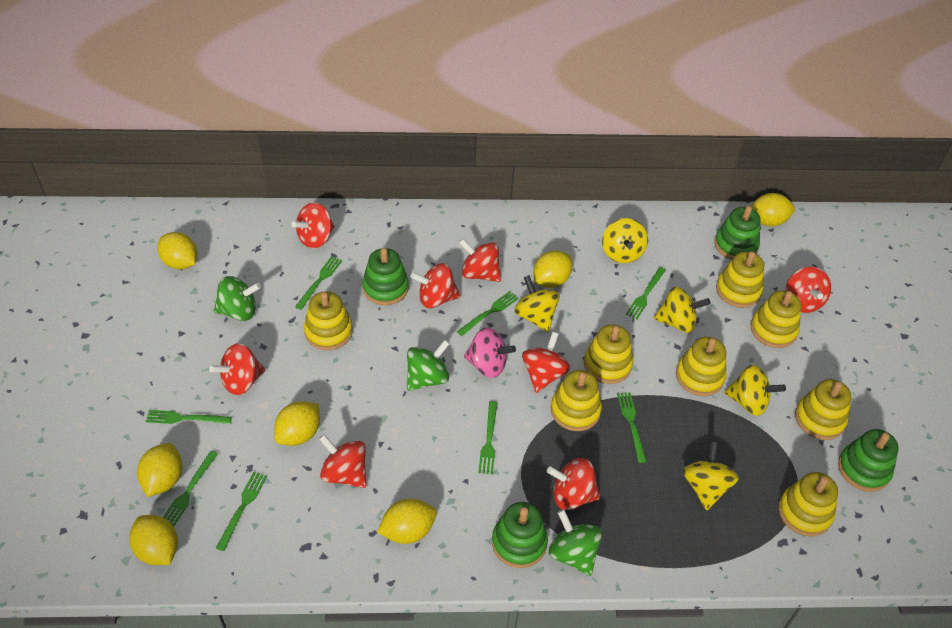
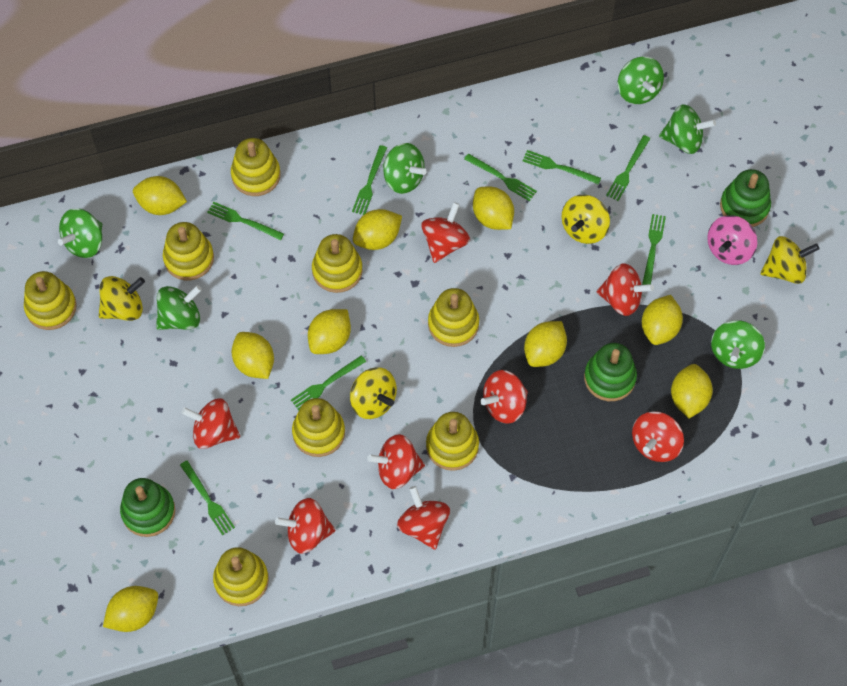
green spinning top: 3 -> 6
green stacking toy: 4 -> 3
yellow lemon: 7 -> 9
yellow spinning top: 5 -> 4

